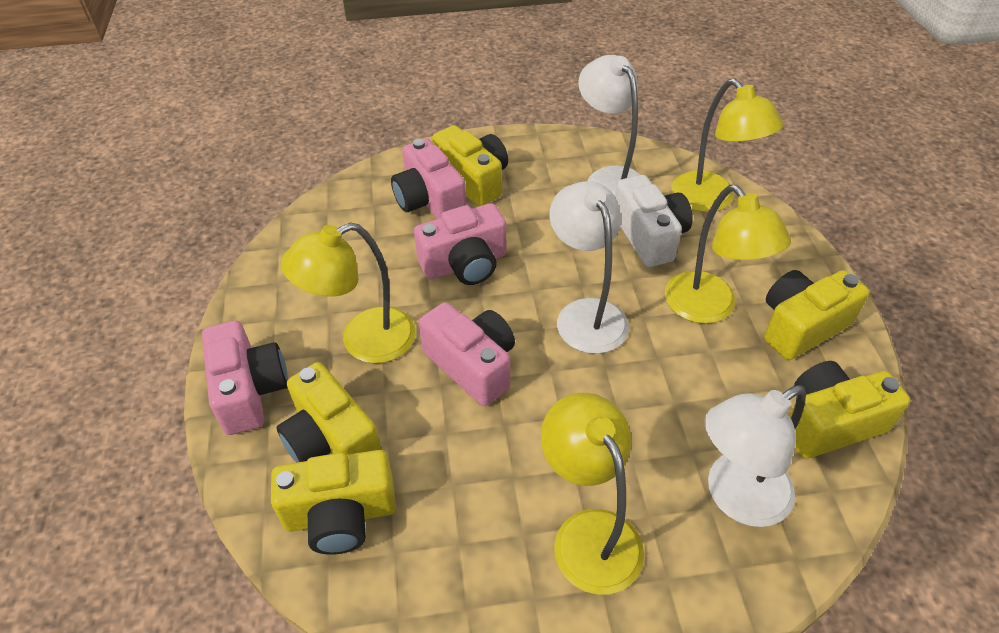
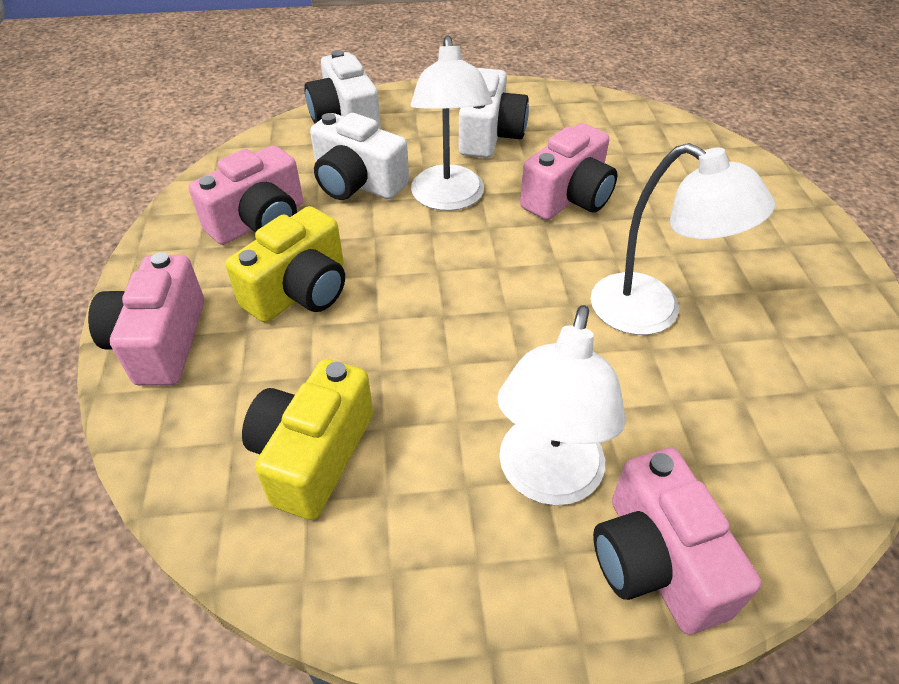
white camera: 1 -> 3
yellow camera: 5 -> 2
yellow lamp: 4 -> 0

